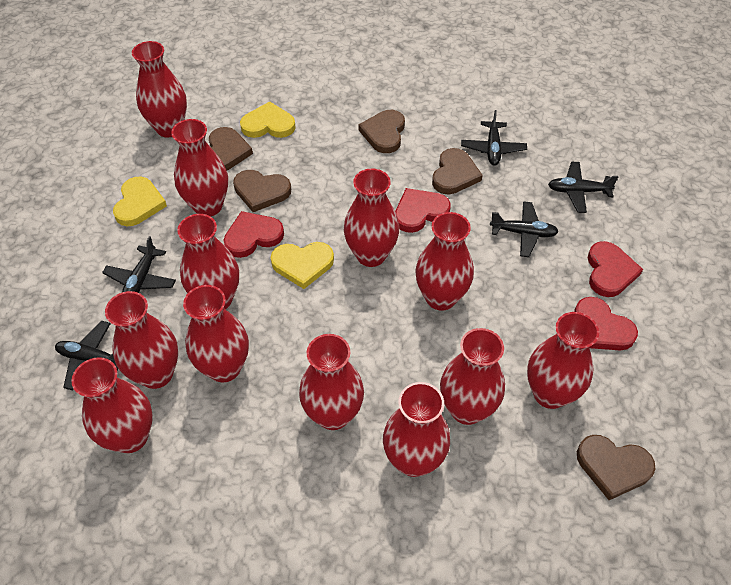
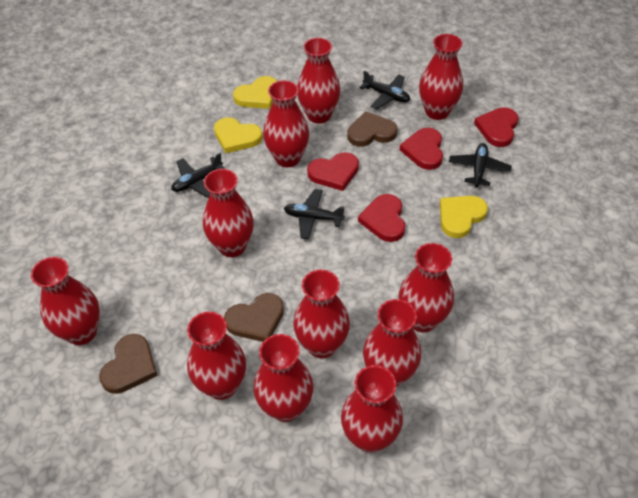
black plane: 5 -> 4
brown heart: 5 -> 3
red vase: 12 -> 11

